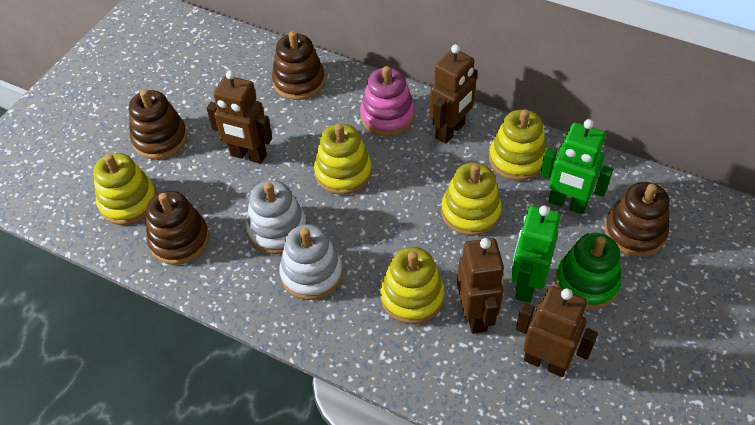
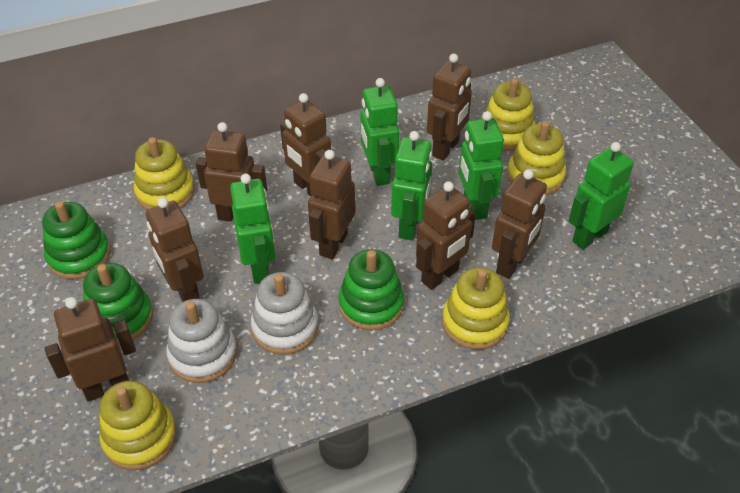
brown robot: 4 -> 8
brown stacking toy: 4 -> 0
green robot: 2 -> 5
green stacking toy: 1 -> 3
pink stacking toy: 1 -> 0

